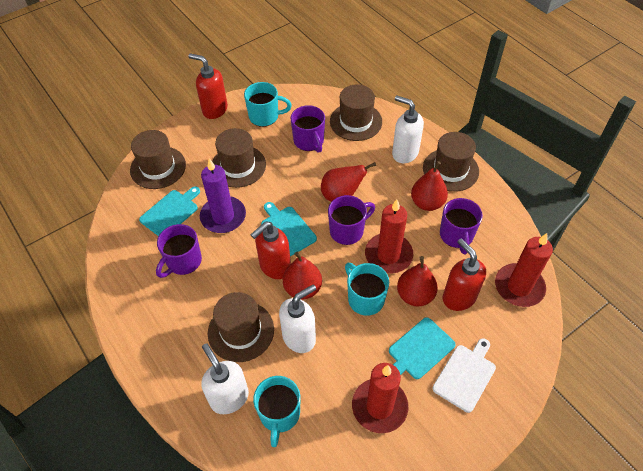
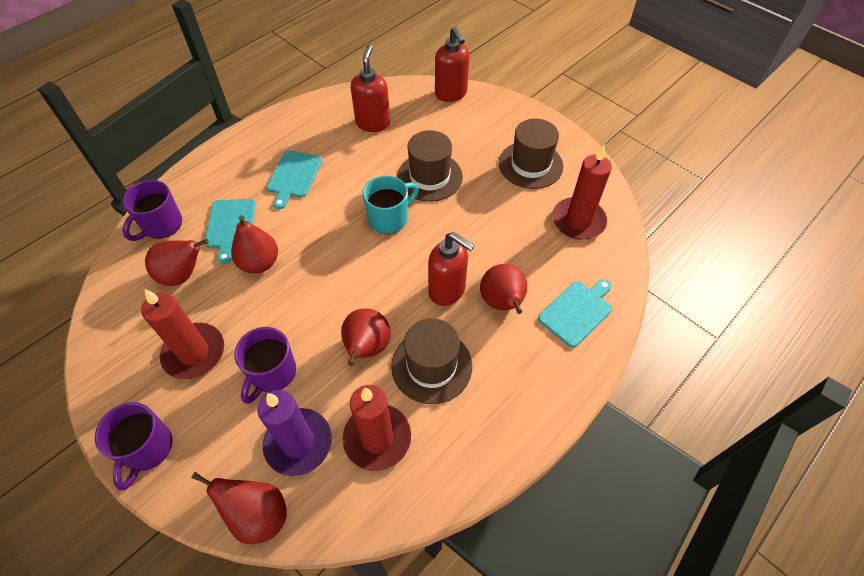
brown hat: 5 -> 3
purple mug: 4 -> 3
red pear: 4 -> 5
turquoise mug: 3 -> 1
white cutting board: 1 -> 0
white soap dispenser: 3 -> 0

